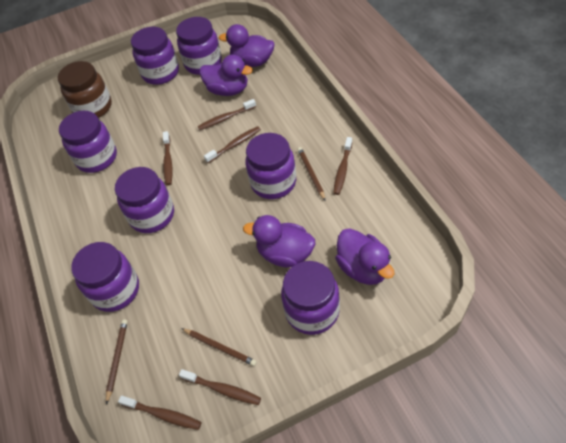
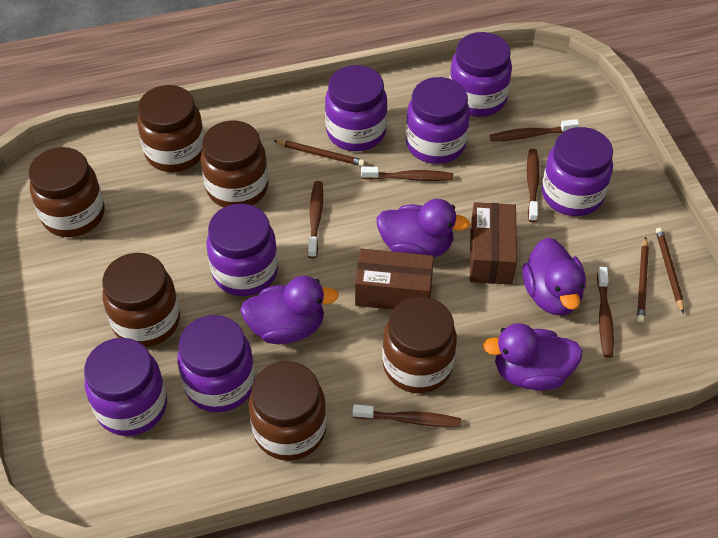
brown box: 0 -> 2
brown jar: 1 -> 6

